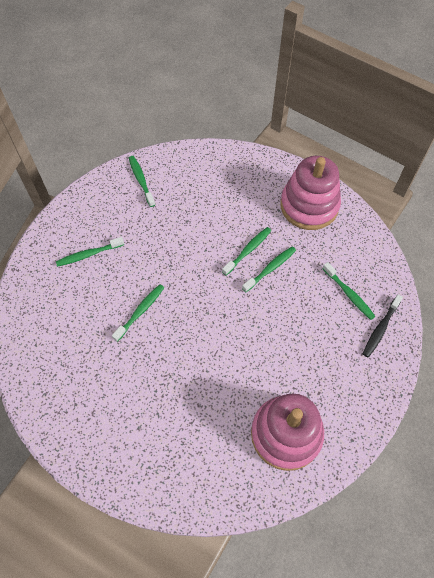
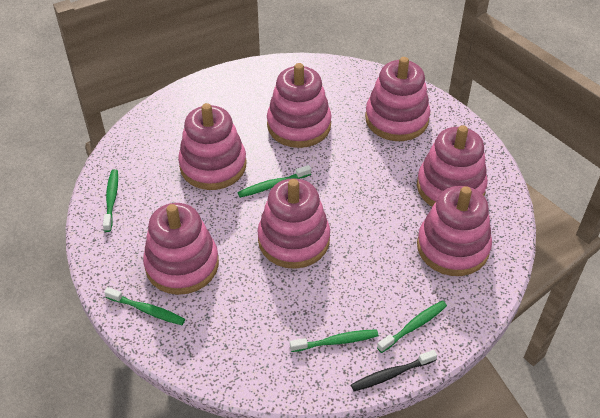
green toothbrush: 6 -> 5
pink stacking toy: 2 -> 7

